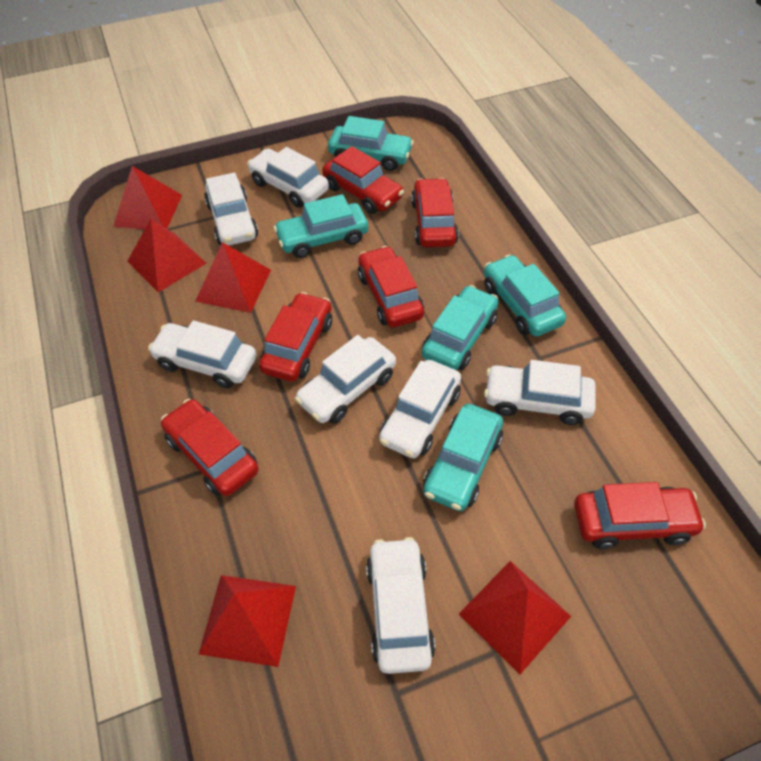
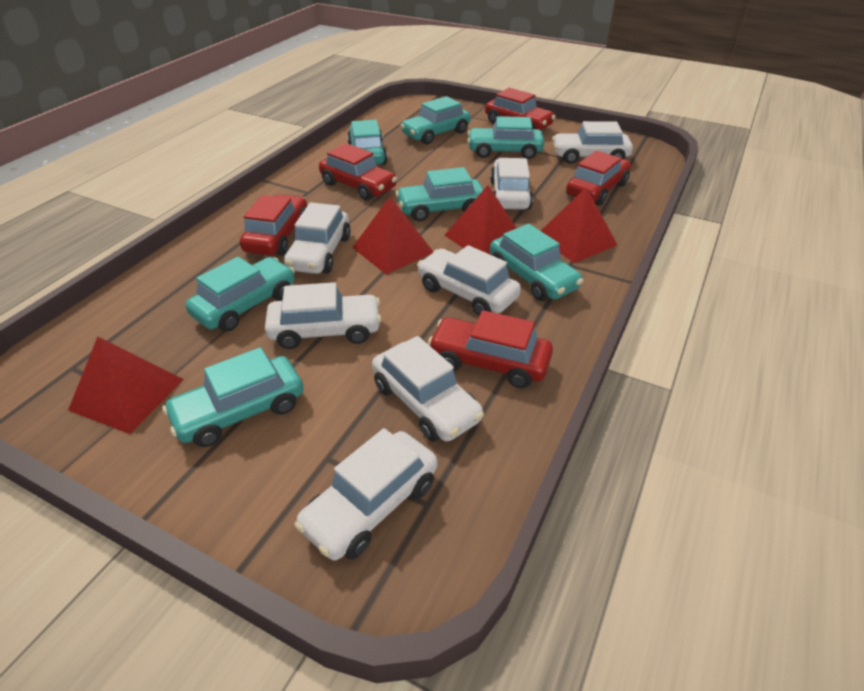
red car: 6 -> 5
red pyramid: 5 -> 4
turquoise car: 5 -> 7

